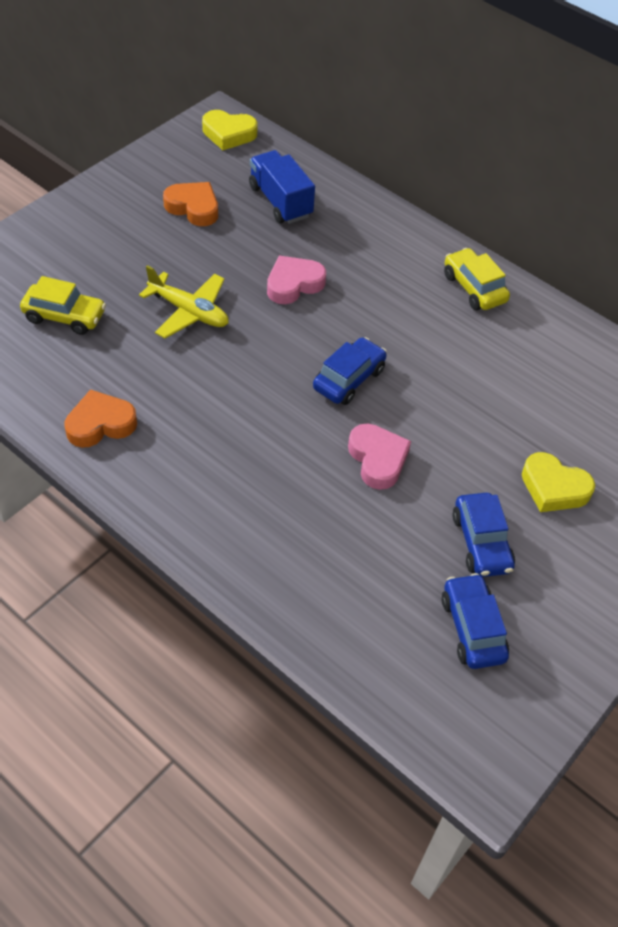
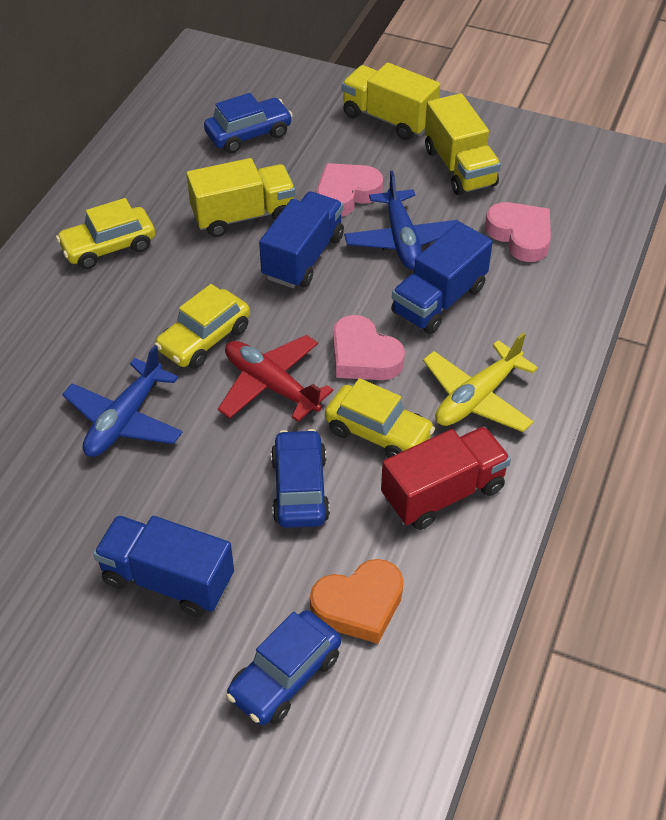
blue plane: 0 -> 2
blue truck: 1 -> 3
orange heart: 2 -> 1
pink heart: 2 -> 3
red plane: 0 -> 1
red truck: 0 -> 1
yellow car: 2 -> 3
yellow heart: 2 -> 0
yellow truck: 0 -> 3

